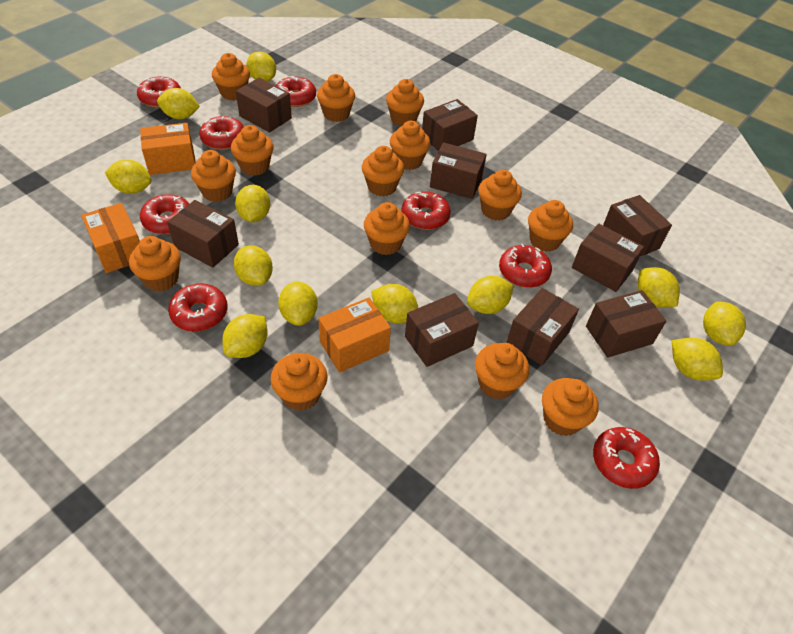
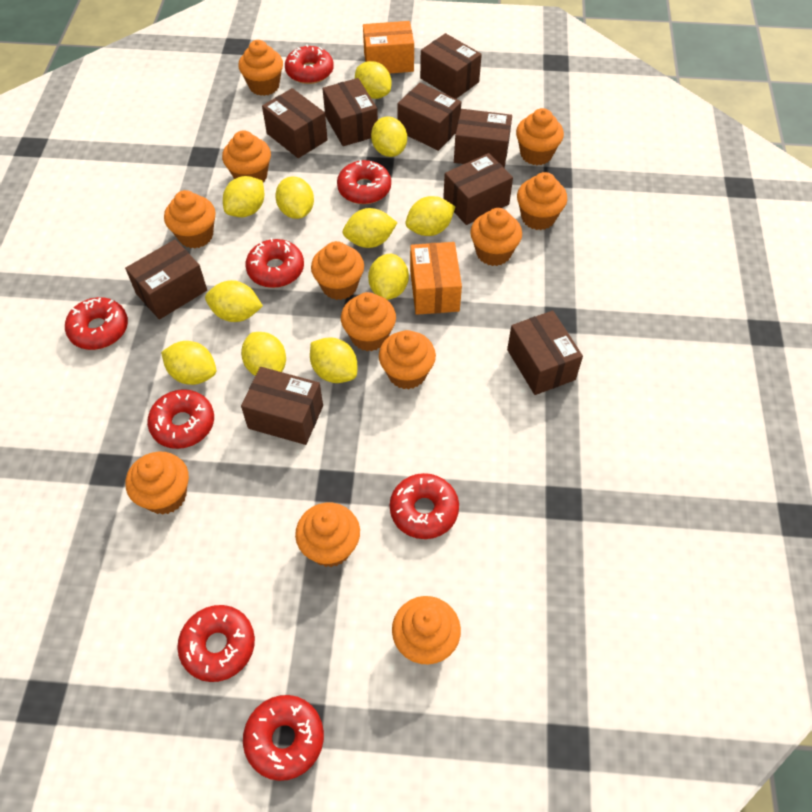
orange box: 3 -> 2
orange cupcake: 14 -> 12
yellow lemon: 12 -> 11

